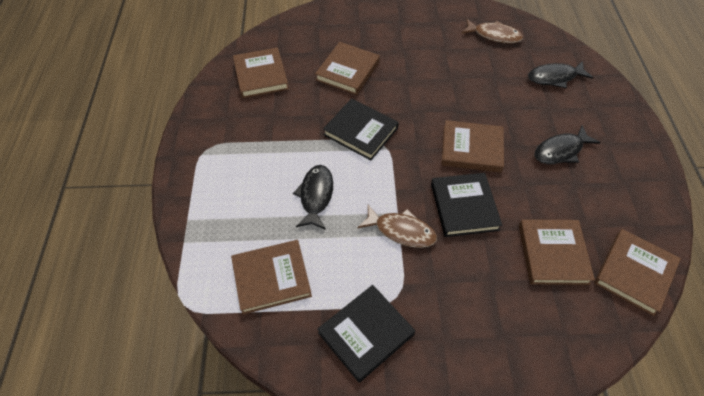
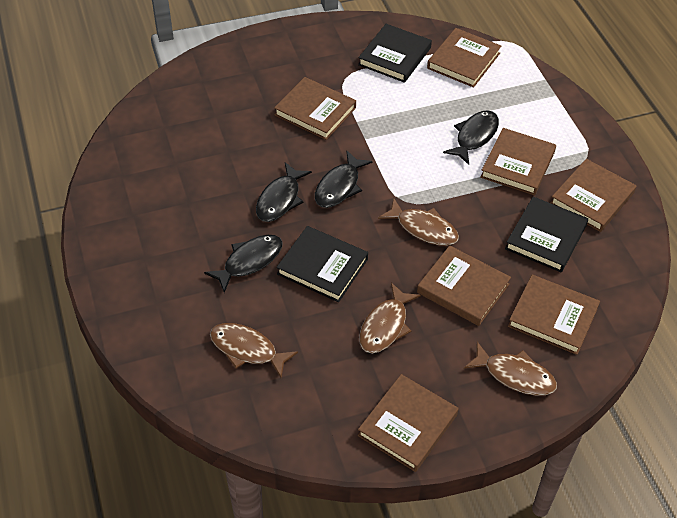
black fish: 3 -> 4
brown book: 6 -> 7
brown fish: 2 -> 4

